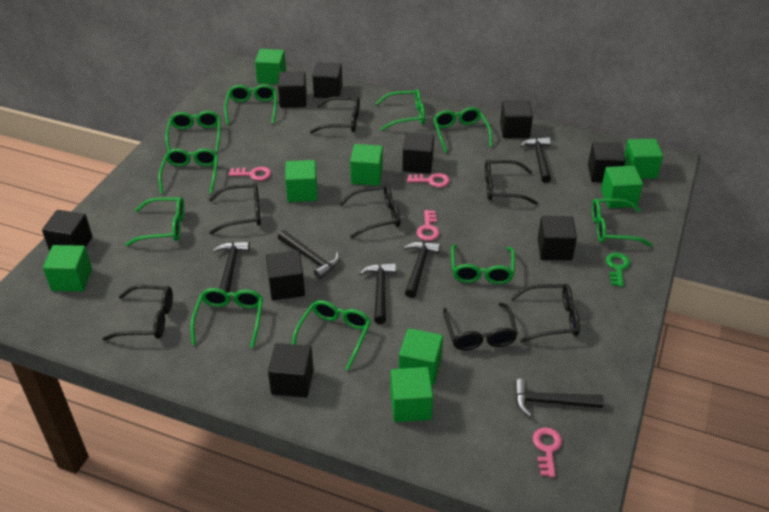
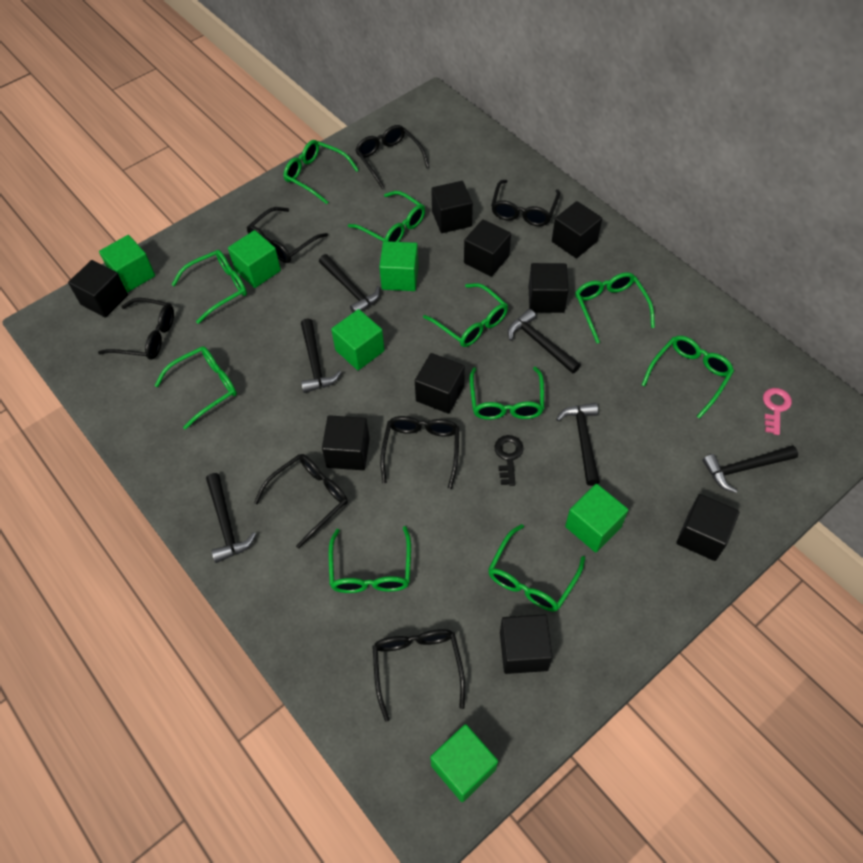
black key: 0 -> 1
green cube: 8 -> 6
green key: 1 -> 0
pink key: 4 -> 1

